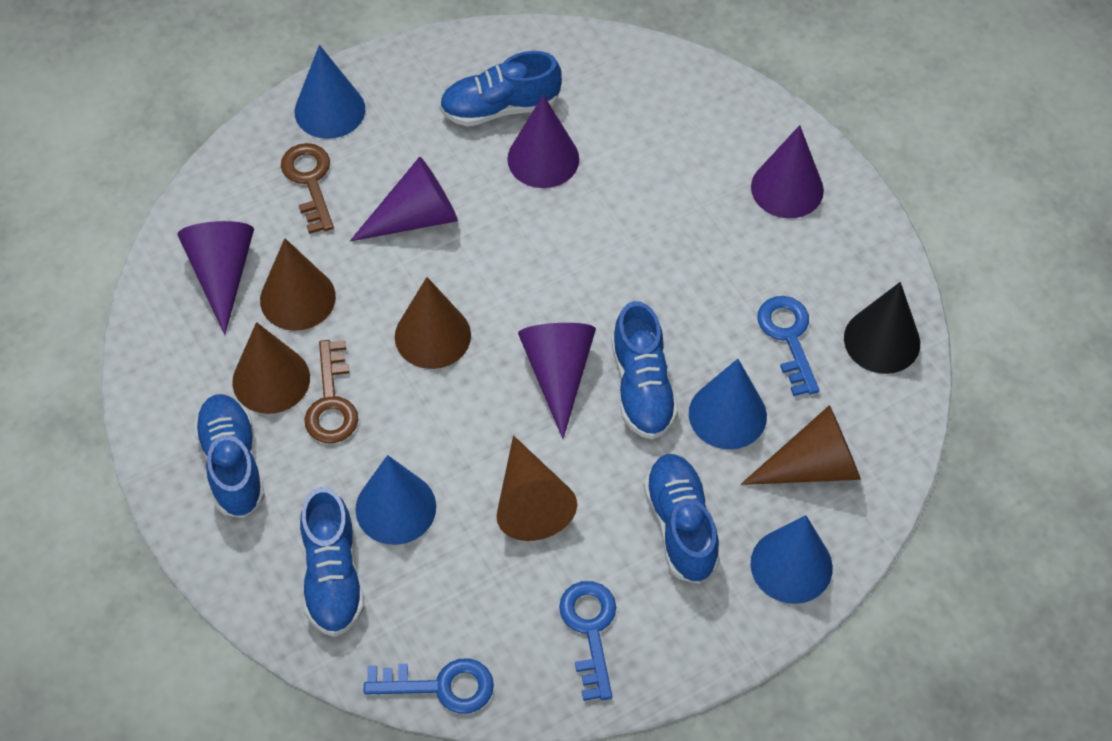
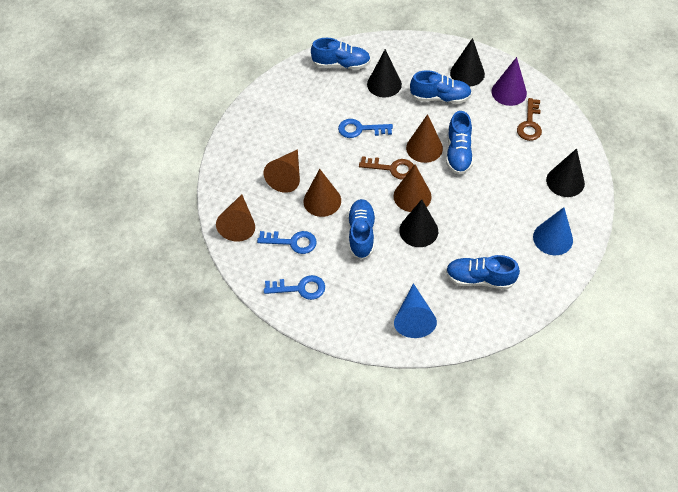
black cone: 1 -> 4
blue cone: 4 -> 2
purple cone: 5 -> 1

